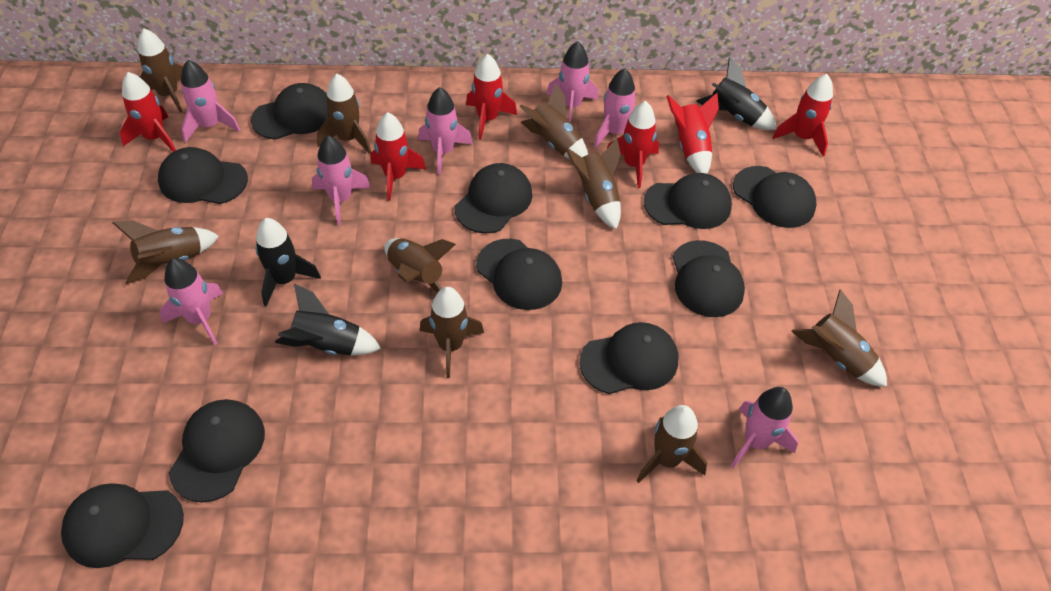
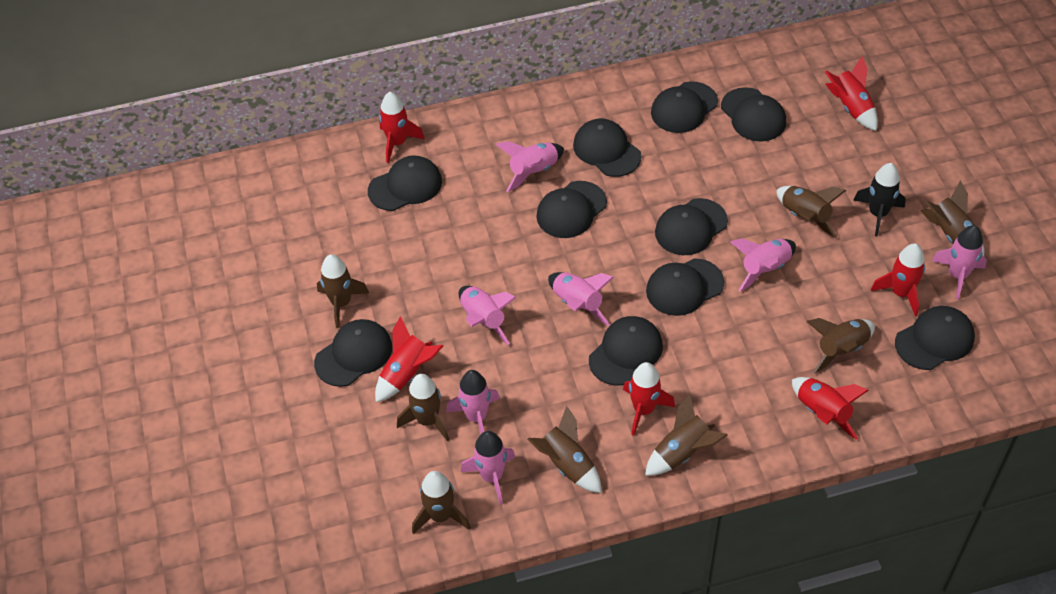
black rocket: 3 -> 1
brown rocket: 9 -> 8

